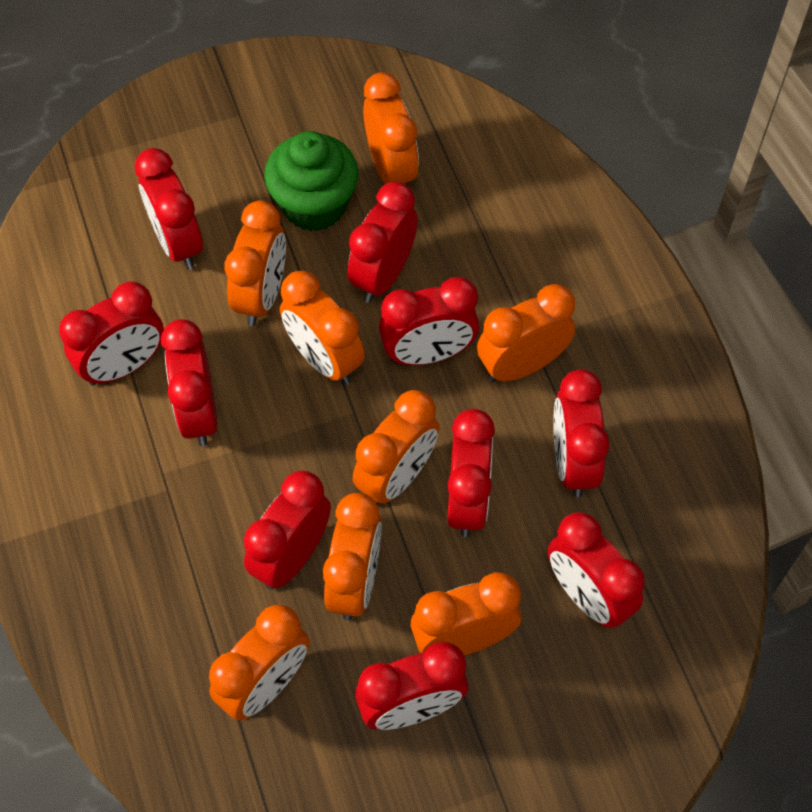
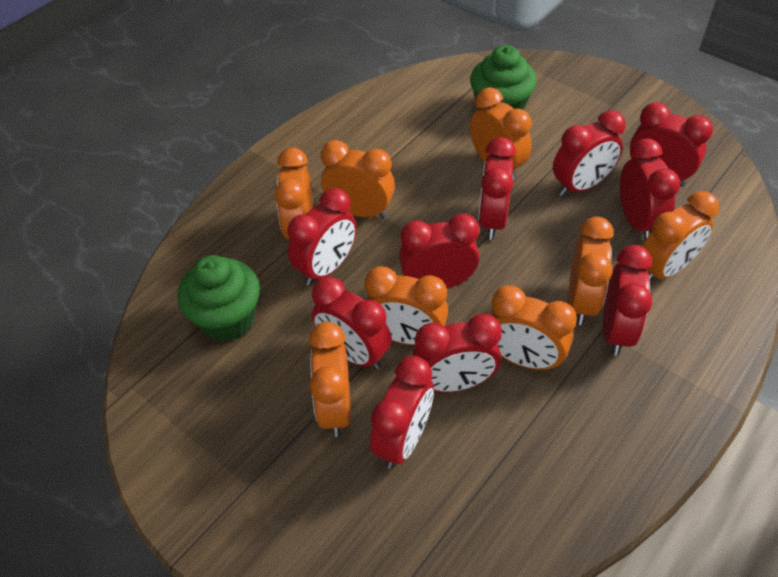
green cupcake: 1 -> 2

